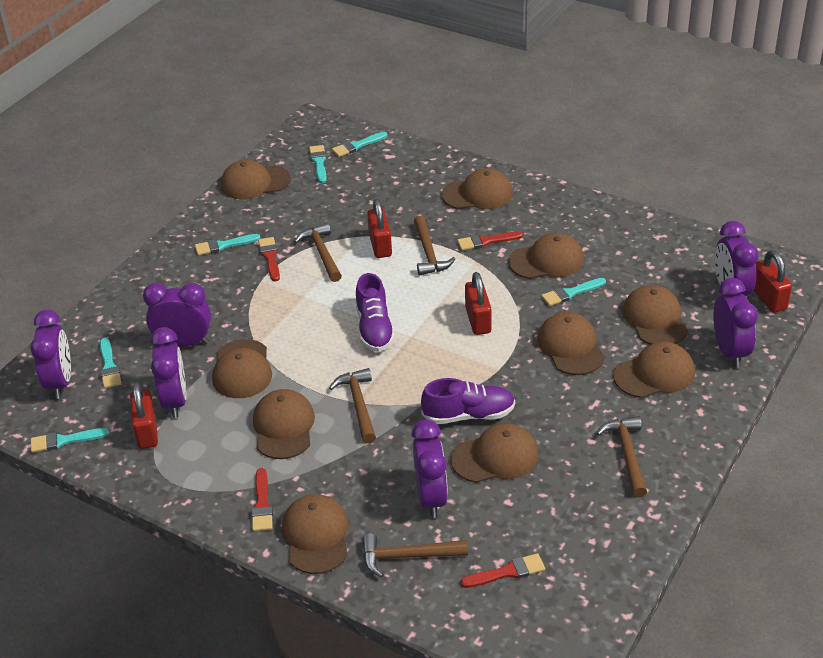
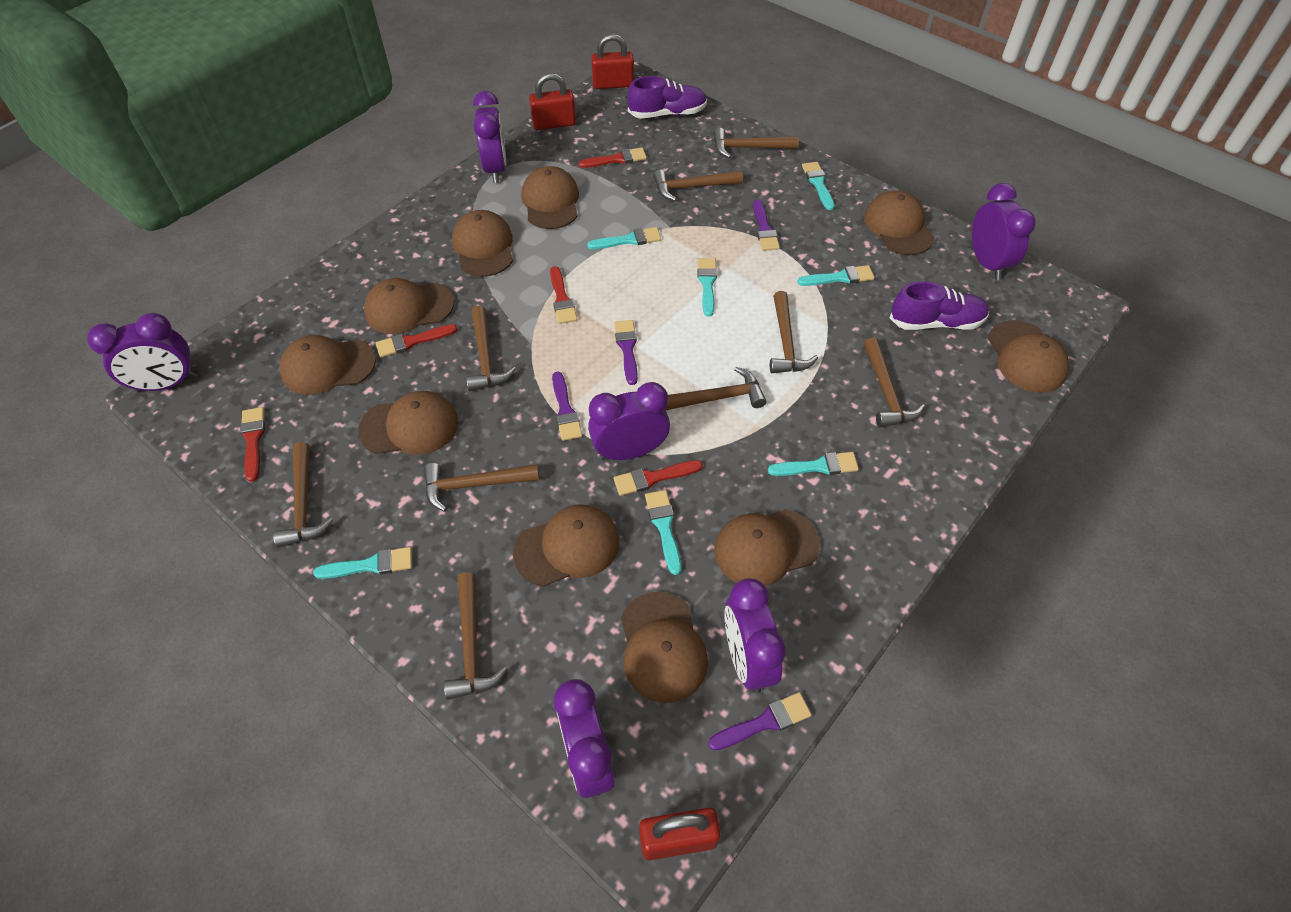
brown hammer: 5 -> 9
purple brush: 0 -> 4
red brush: 4 -> 5
red padlock: 4 -> 3
turquoise brush: 6 -> 7

